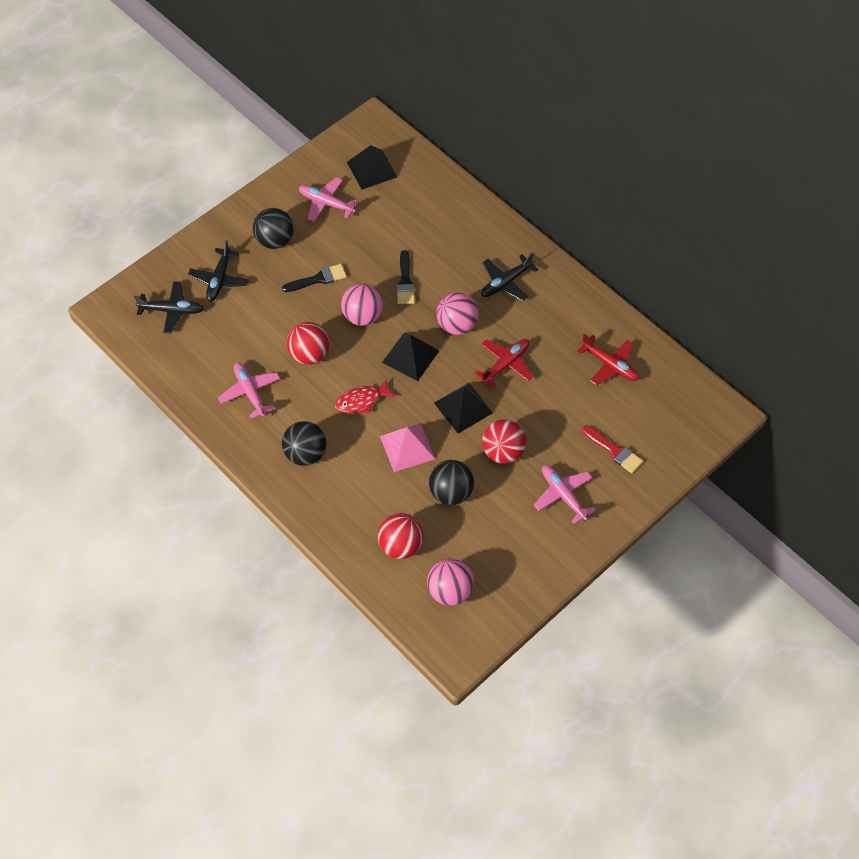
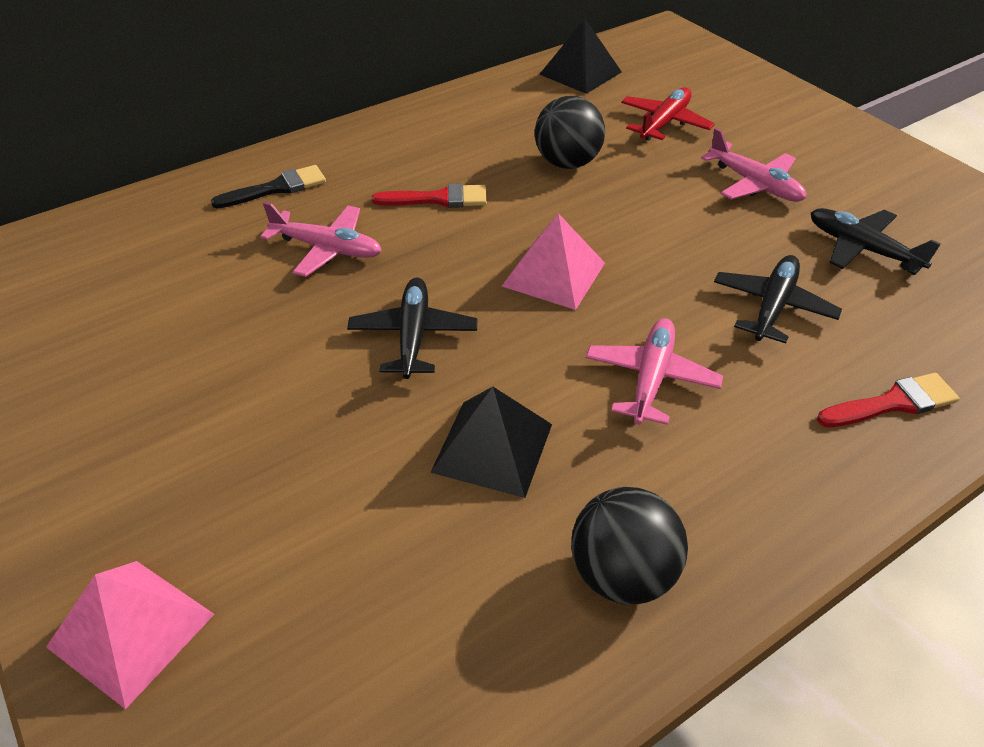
black ball: 3 -> 2
black brush: 2 -> 1
black pyramid: 3 -> 2
pink ball: 3 -> 0
pink pyramid: 1 -> 2
red ball: 3 -> 0
red brush: 1 -> 2
red fish: 1 -> 0
red plane: 2 -> 1

